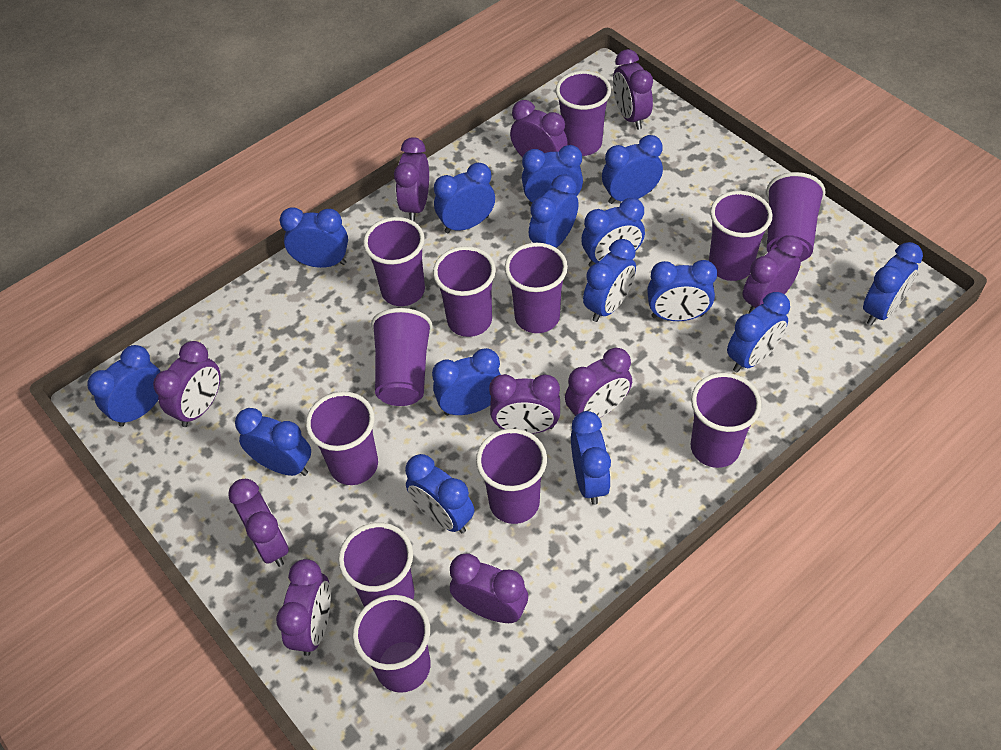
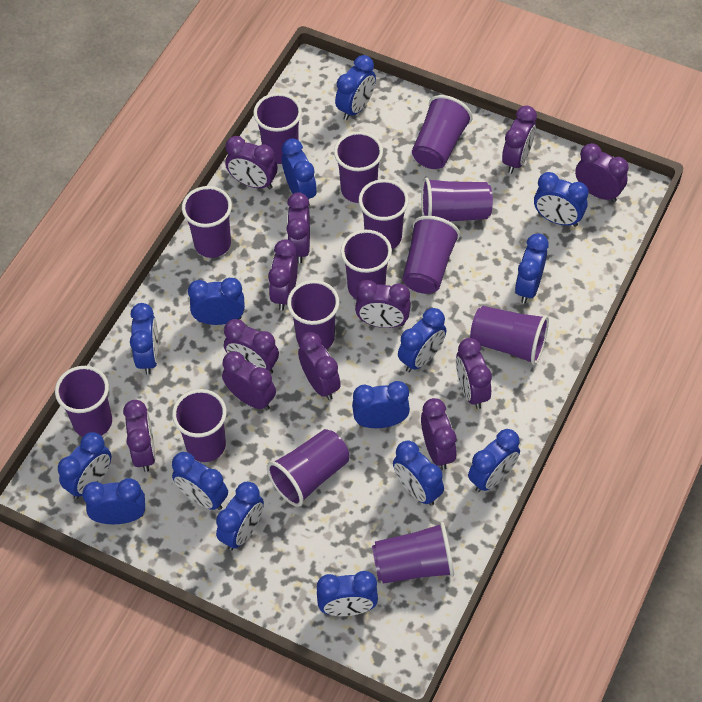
purple clock: 10 -> 12
purple cup: 12 -> 14

